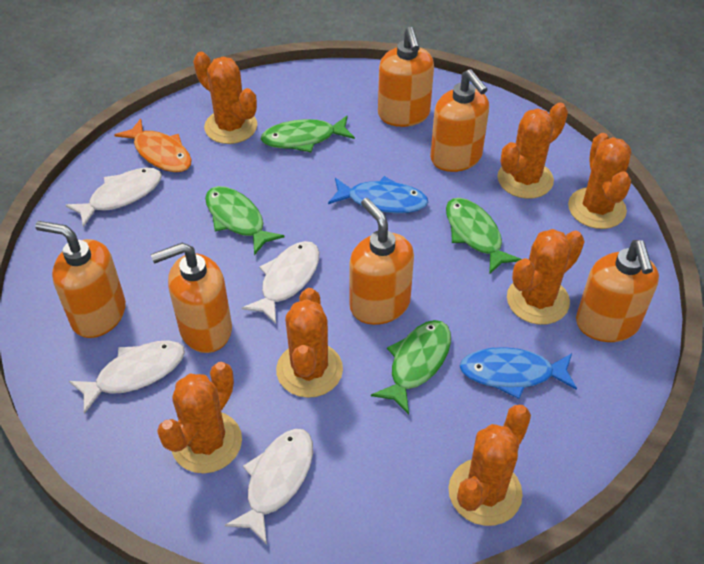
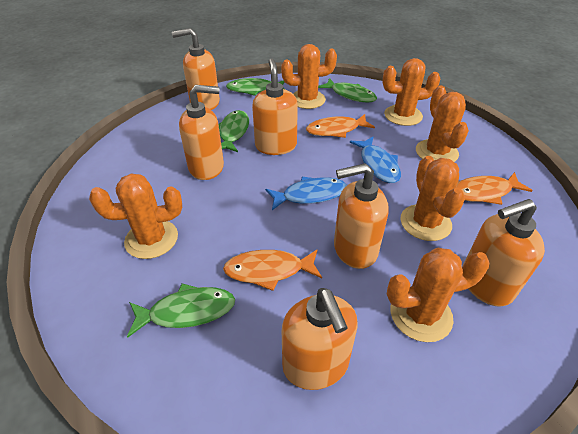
orange cactus: 7 -> 6
orange fish: 1 -> 3
white fish: 4 -> 0

